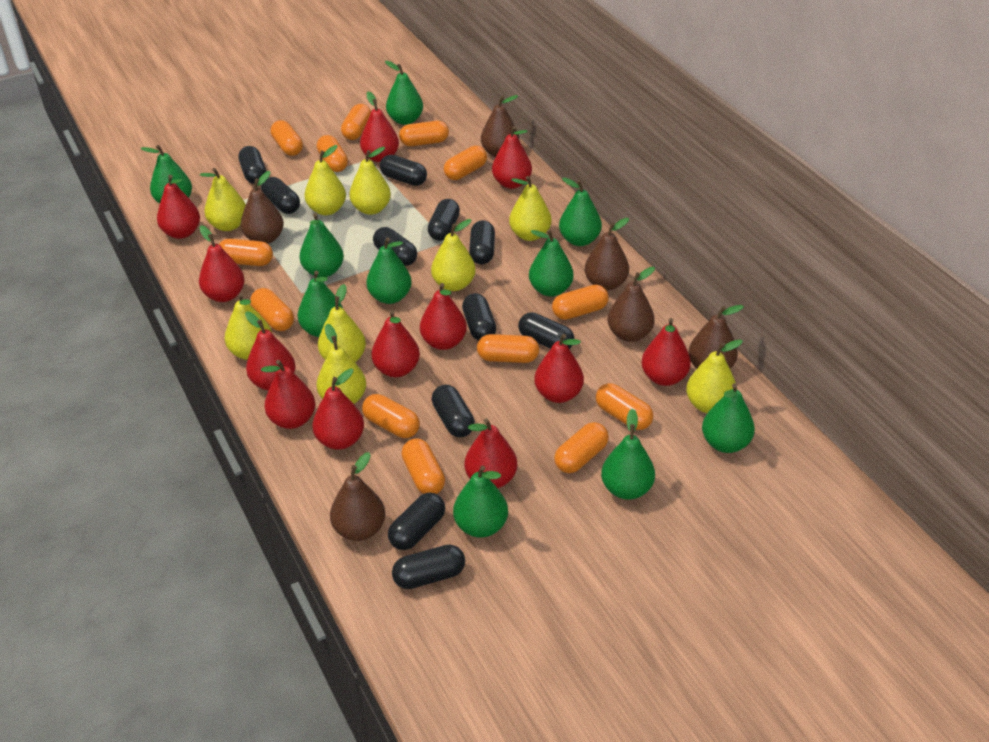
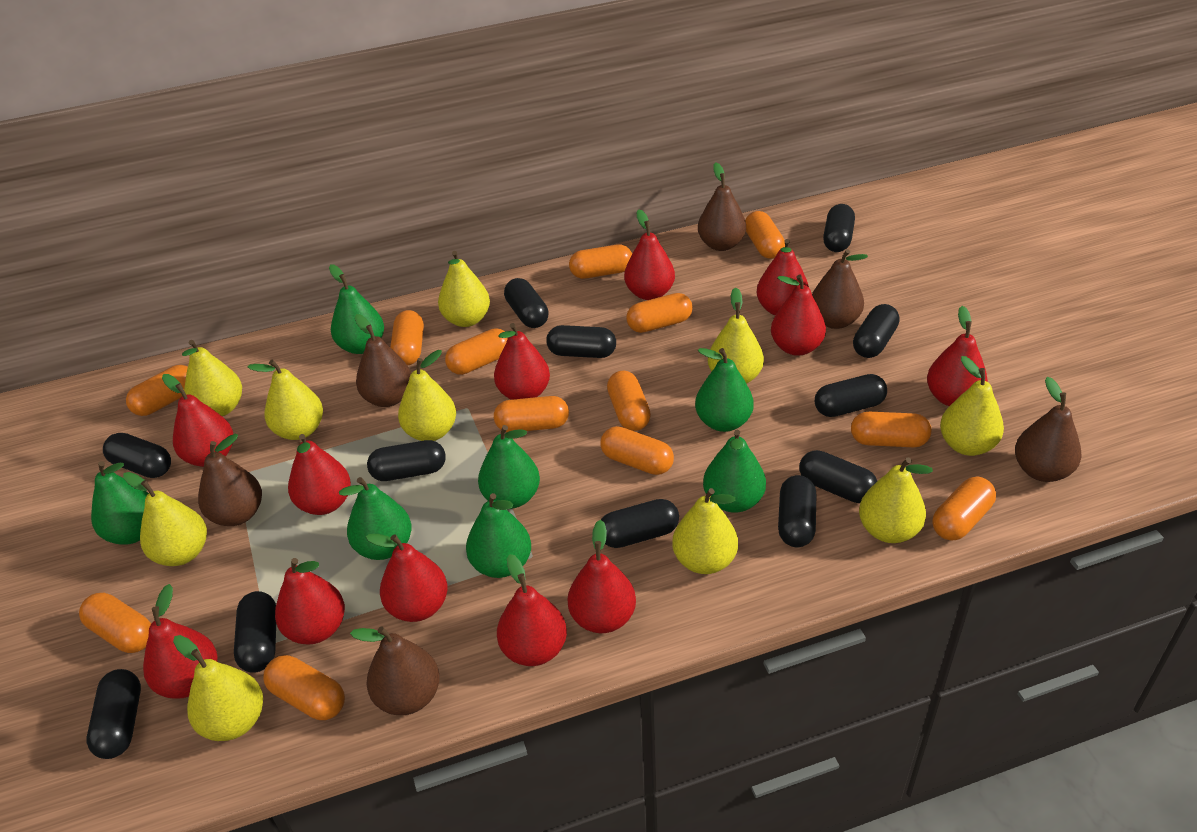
black capsule: 11 -> 12
green pear: 10 -> 7
yellow pear: 9 -> 10

